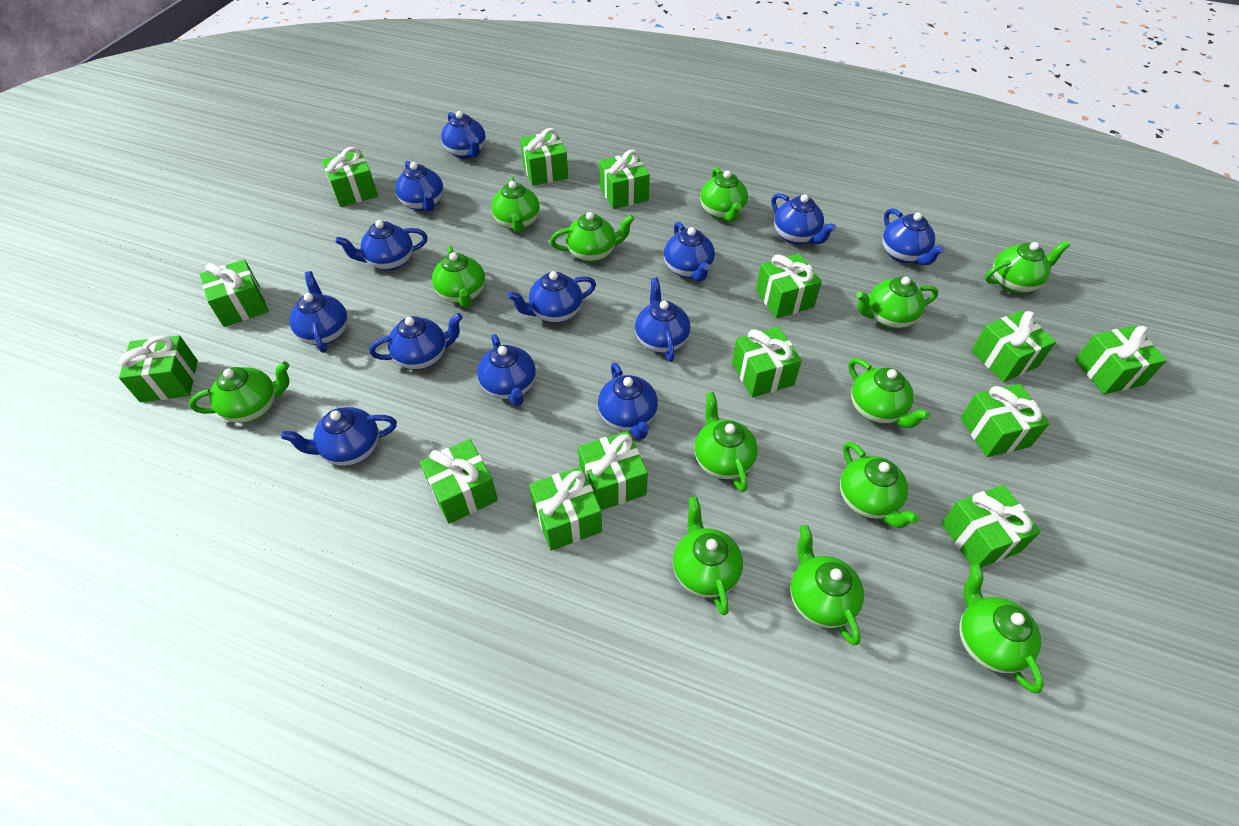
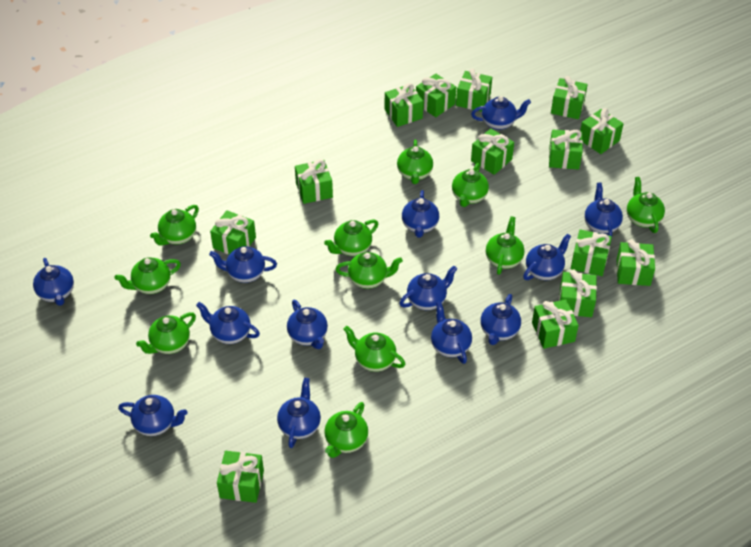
green teapot: 13 -> 11

